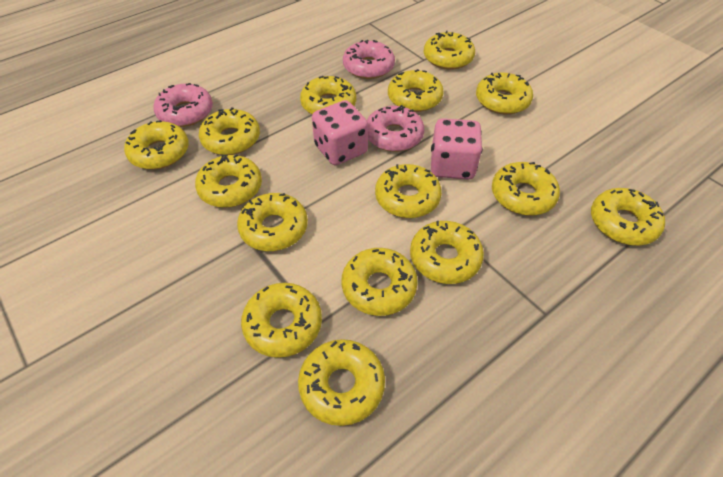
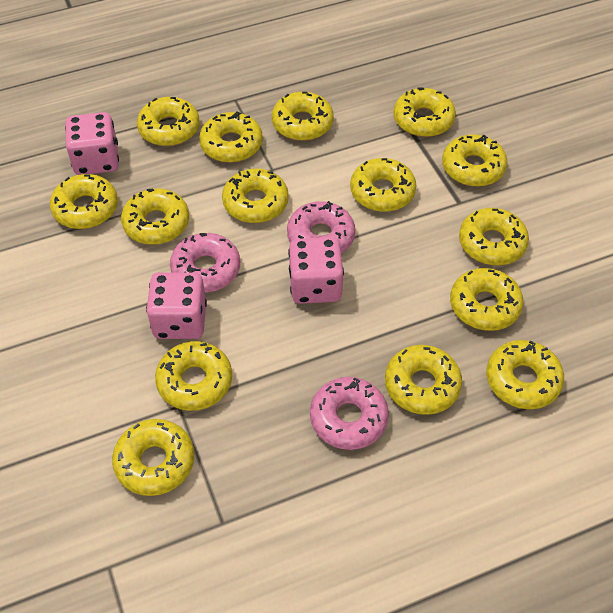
pink dice: 2 -> 3

